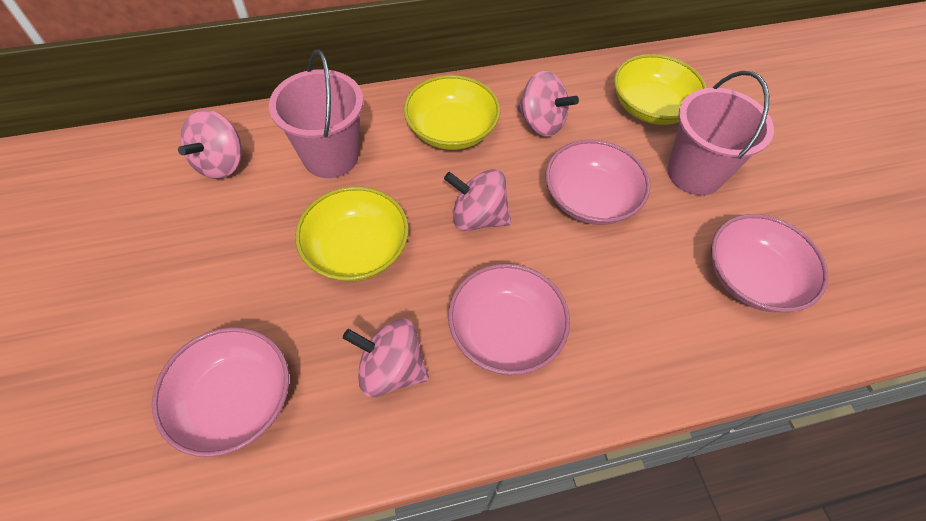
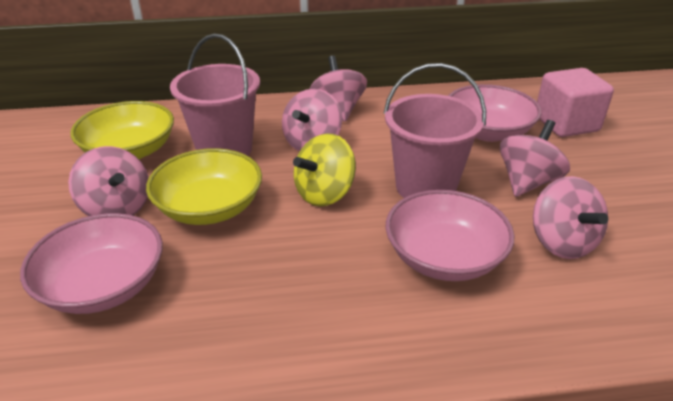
pink bowl: 4 -> 3
pink cube: 0 -> 1
pink spinning top: 4 -> 5
yellow bowl: 3 -> 2
yellow spinning top: 0 -> 1

